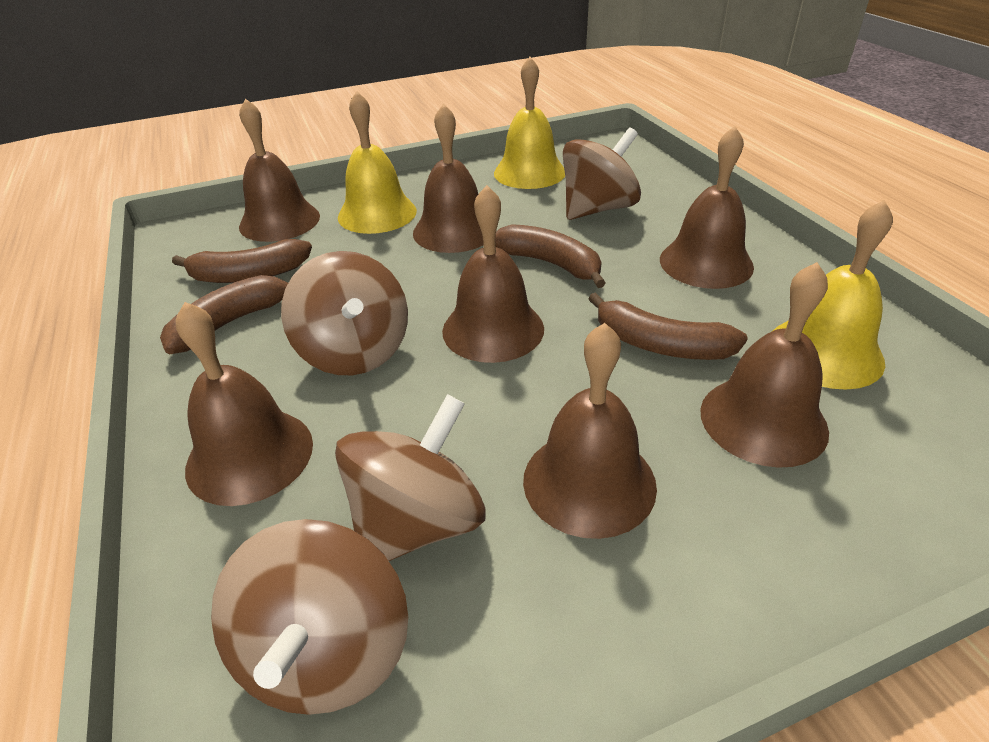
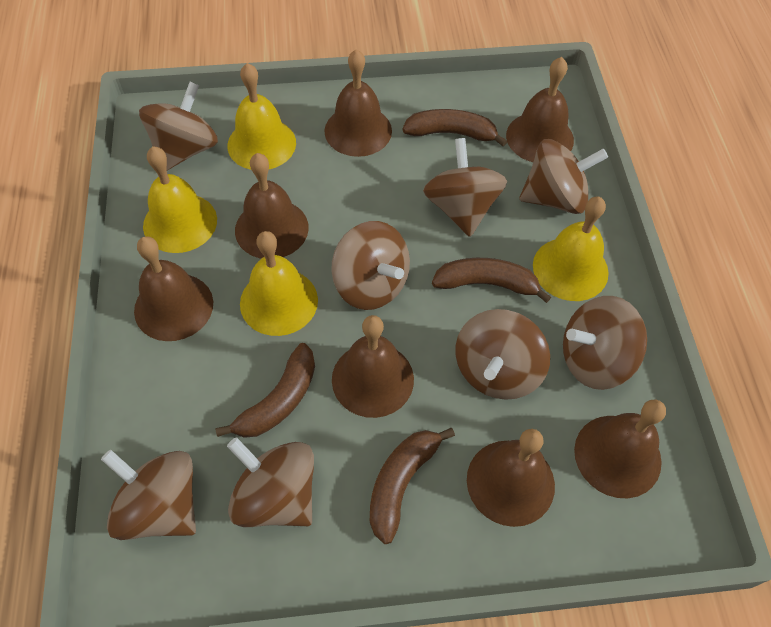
brown spinning top: 4 -> 8
yellow bell: 3 -> 4

